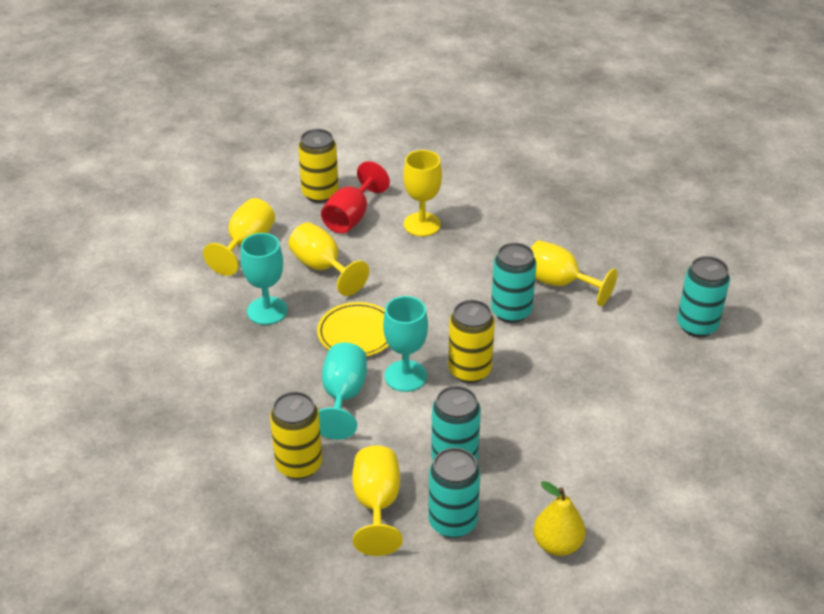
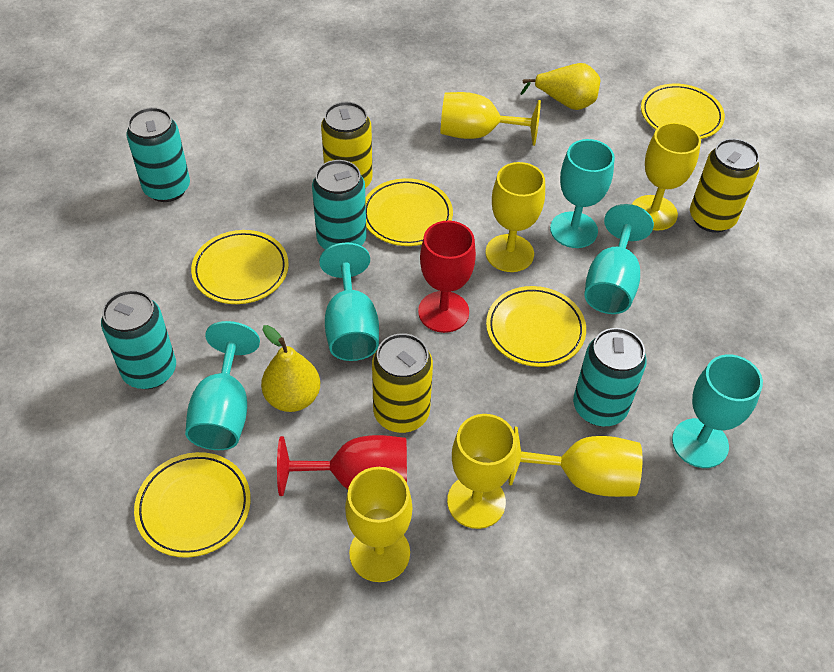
red goblet: 1 -> 2
turquoise goblet: 3 -> 5
yellow goblet: 5 -> 6
yellow pear: 1 -> 2
yellow plate: 1 -> 5

